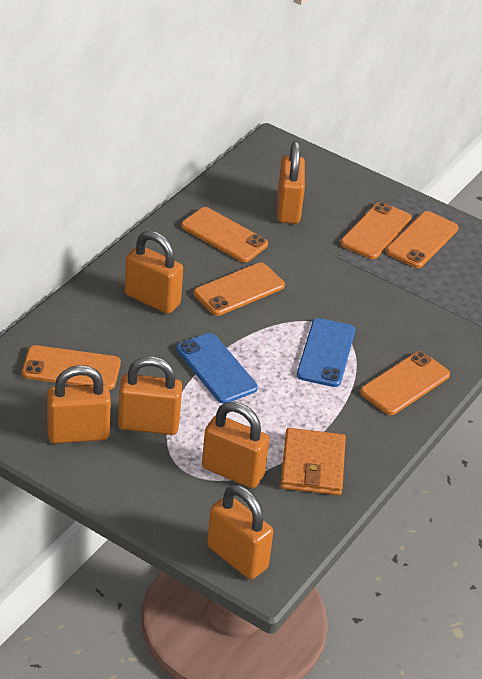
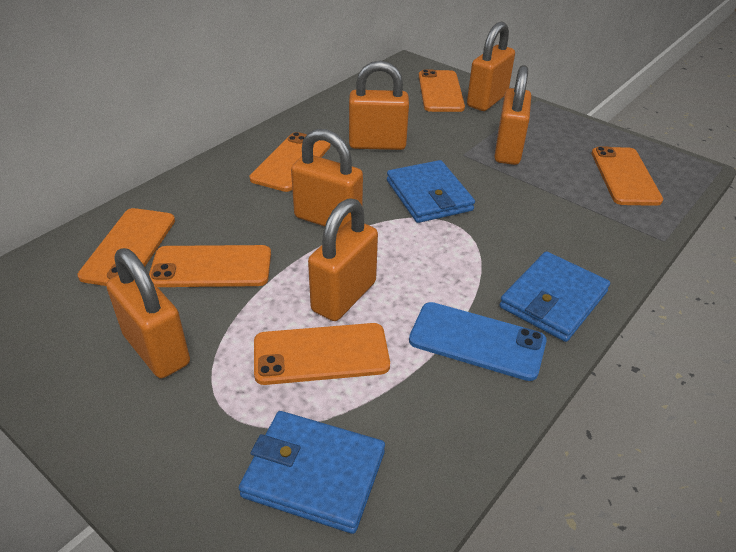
blue phone: 2 -> 1
blue wallet: 0 -> 3
orange wallet: 1 -> 0

